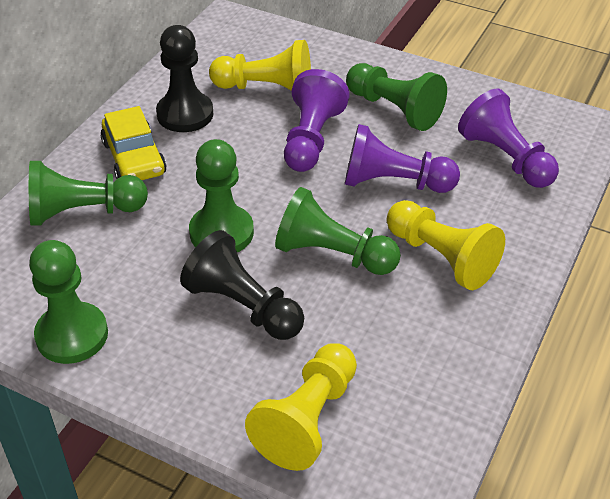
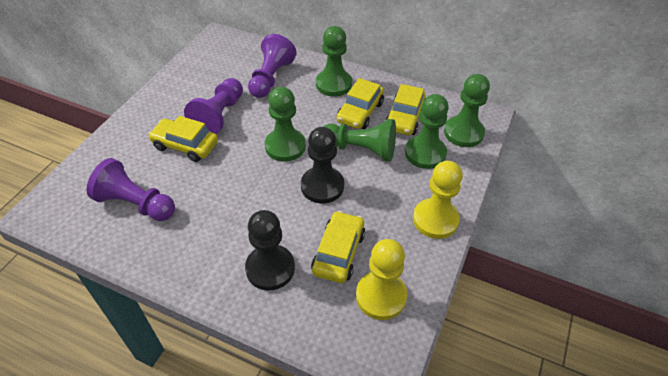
yellow car: 1 -> 4
yellow pawn: 3 -> 2

